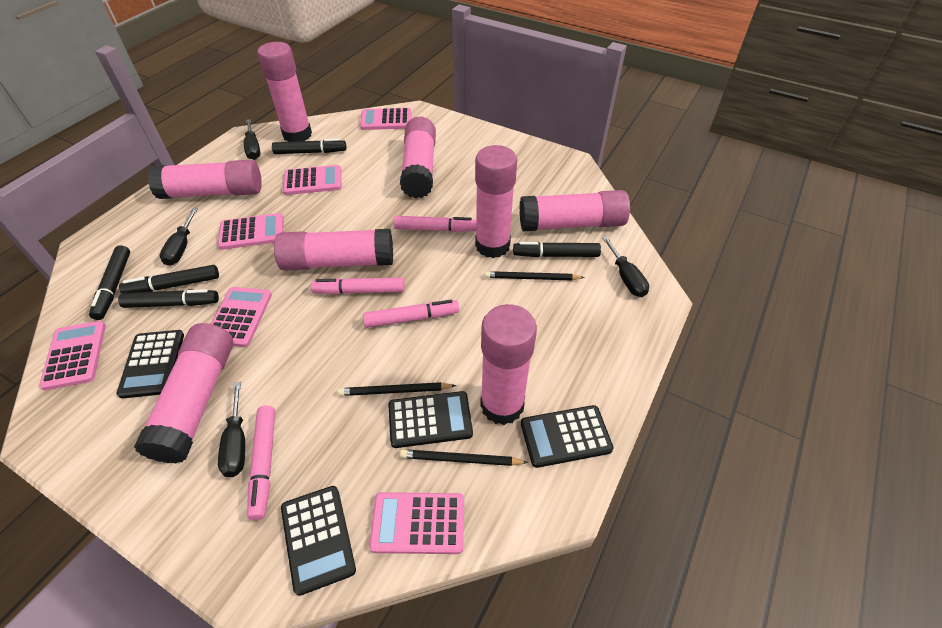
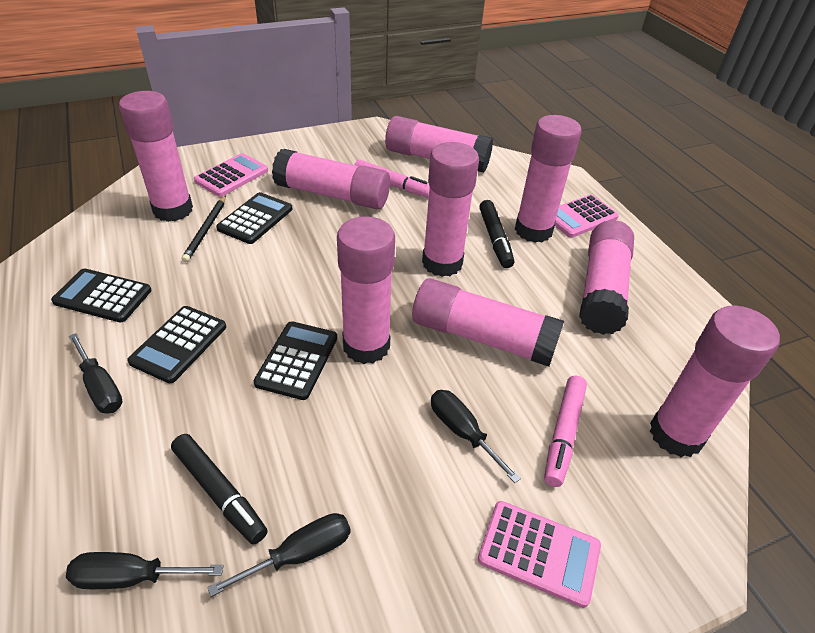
black marker: 5 -> 2
black pencil: 3 -> 1
pink calculator: 6 -> 3
pink glue stick: 8 -> 9
pink marker: 4 -> 2

